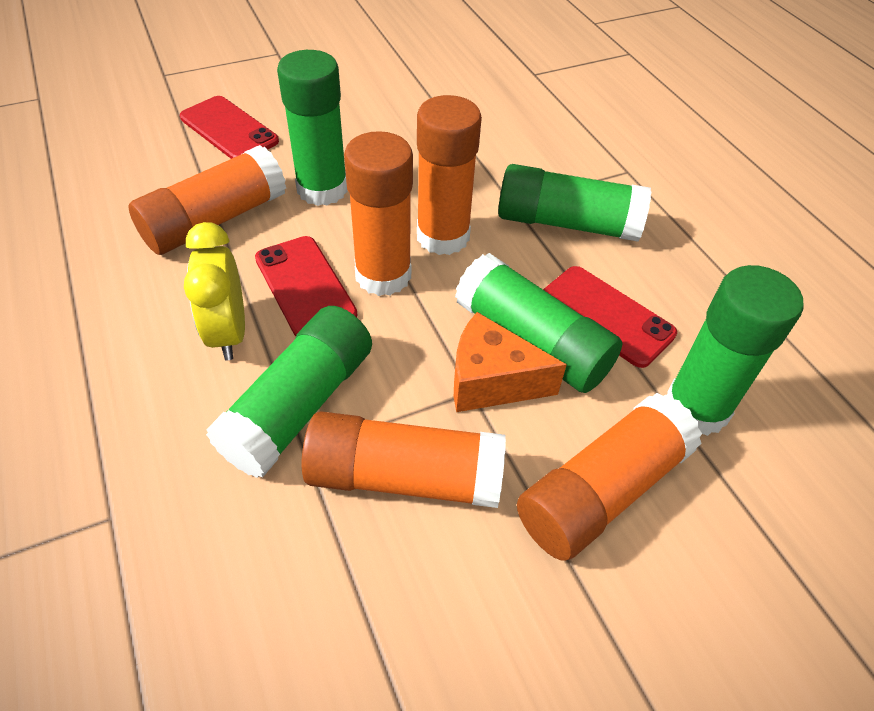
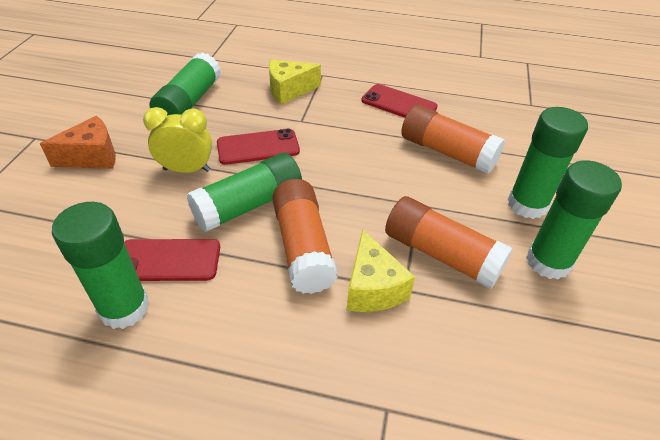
orange glue stick: 5 -> 3
yellow cheese: 0 -> 2

